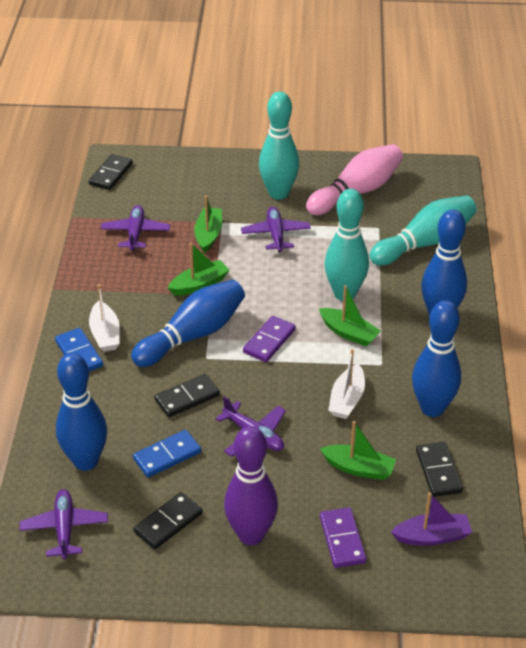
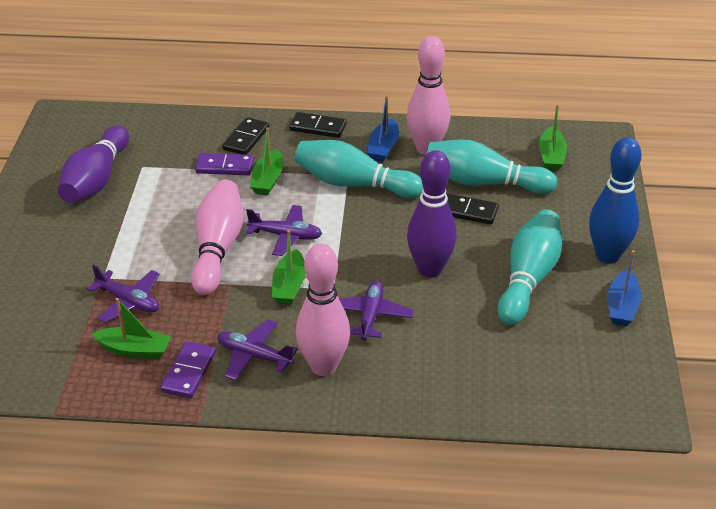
black domino: 4 -> 3
blue boat: 0 -> 2
blue bowling pin: 4 -> 1
blue domino: 2 -> 0
pink bowling pin: 1 -> 3
purple boat: 1 -> 0
purple bowling pin: 1 -> 2
white boat: 2 -> 0

